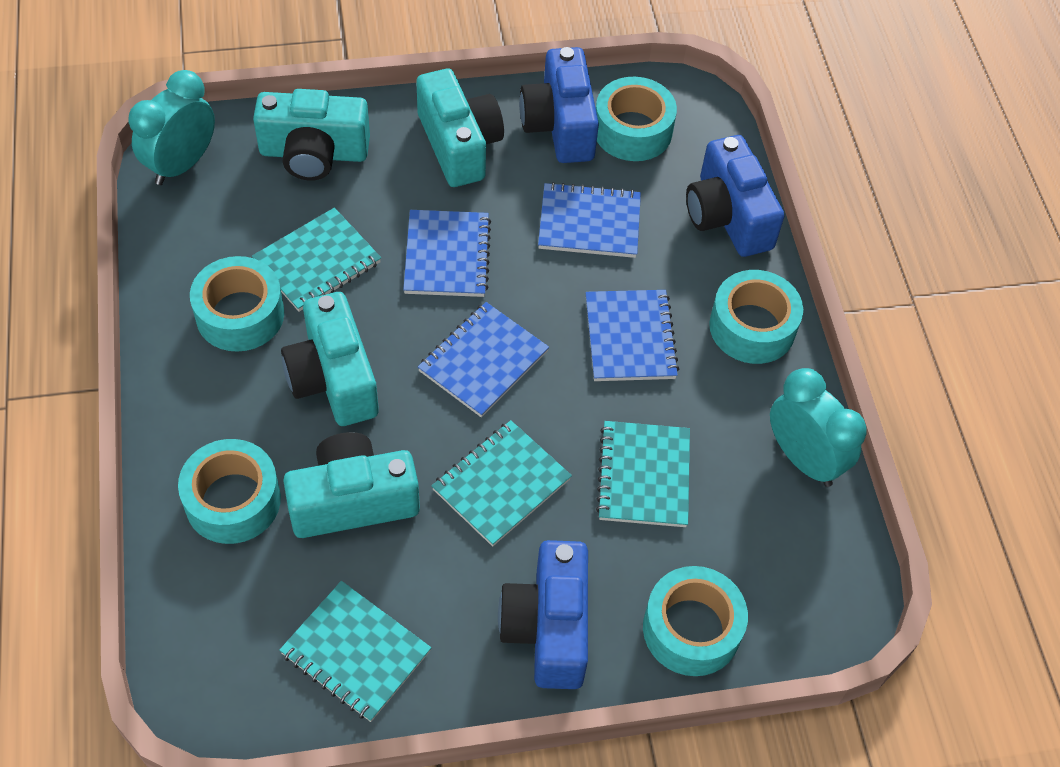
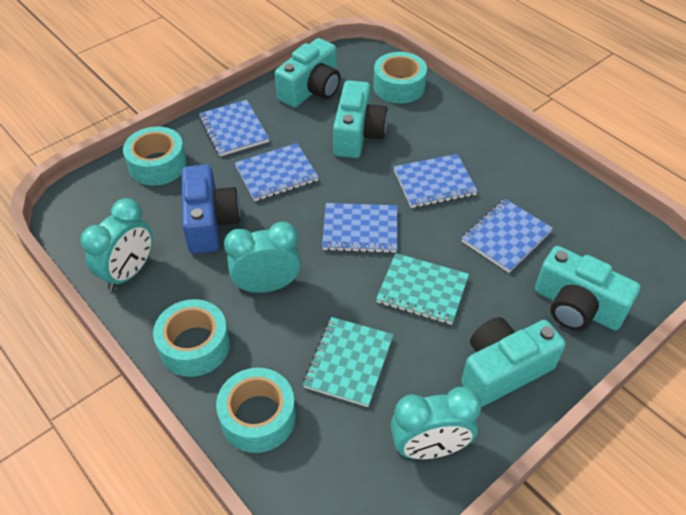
blue camera: 3 -> 1
blue notebook: 4 -> 5
turquoise clock: 2 -> 3
turquoise notebook: 4 -> 2
turquoise tape: 5 -> 4

